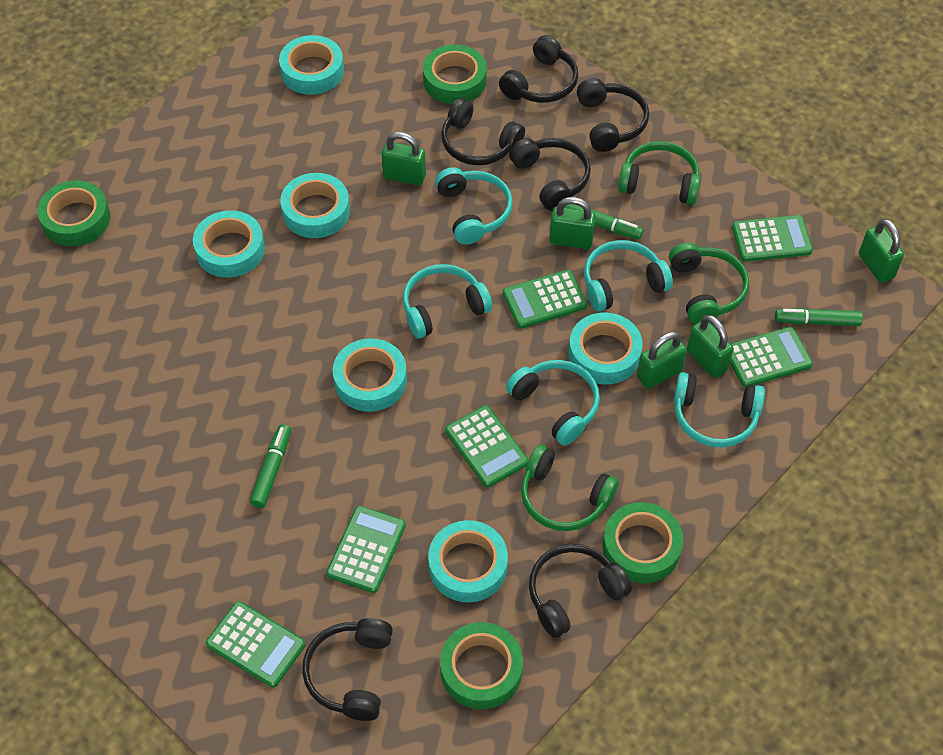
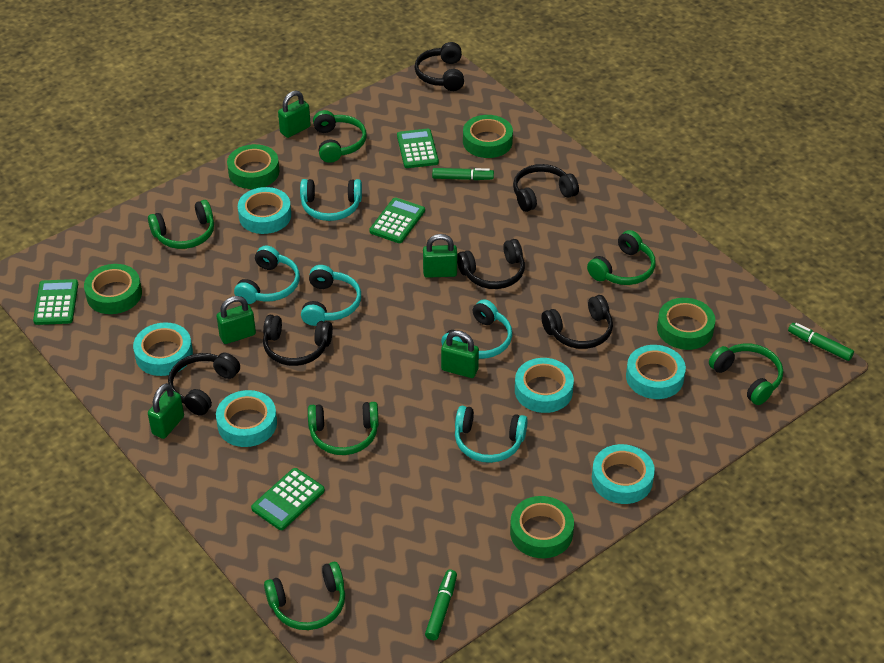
green calculator: 6 -> 4
green headphones: 3 -> 6
green tape: 4 -> 5

